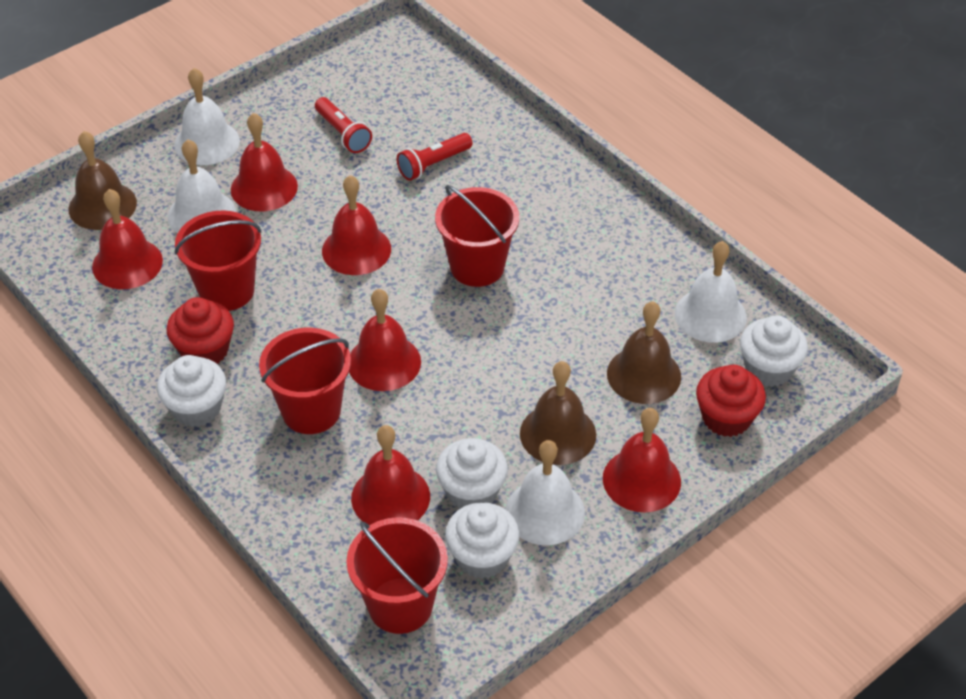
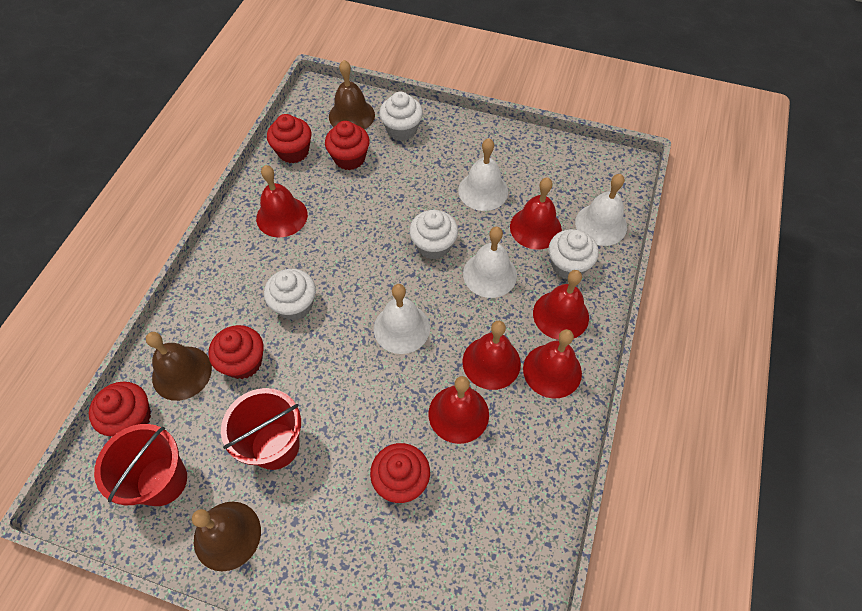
red bucket: 4 -> 2
red cupcake: 2 -> 5
red flashlight: 2 -> 0

